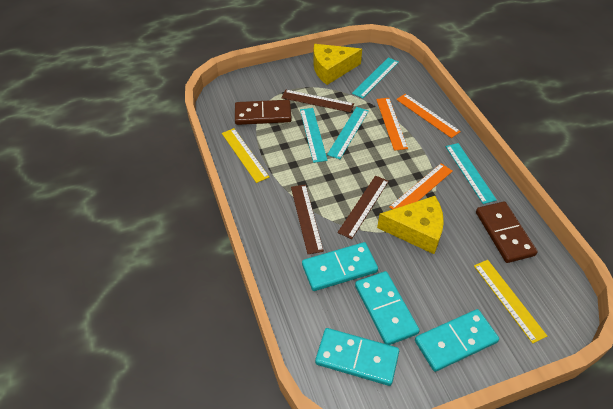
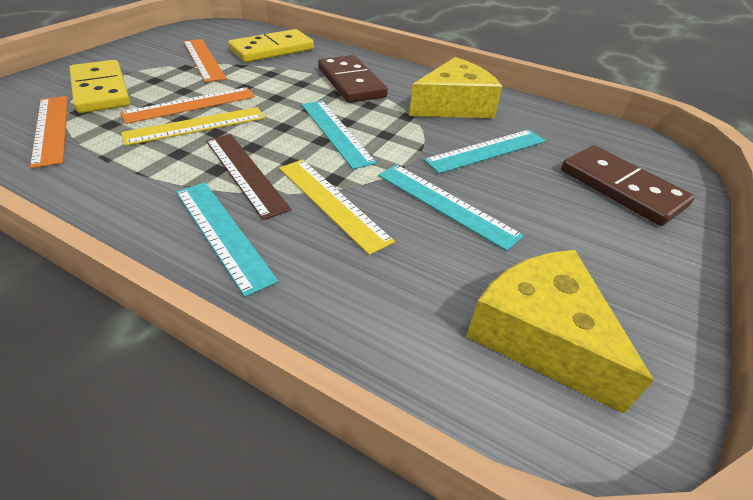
brown ruler: 3 -> 1
turquoise domino: 4 -> 0
yellow domino: 0 -> 2

